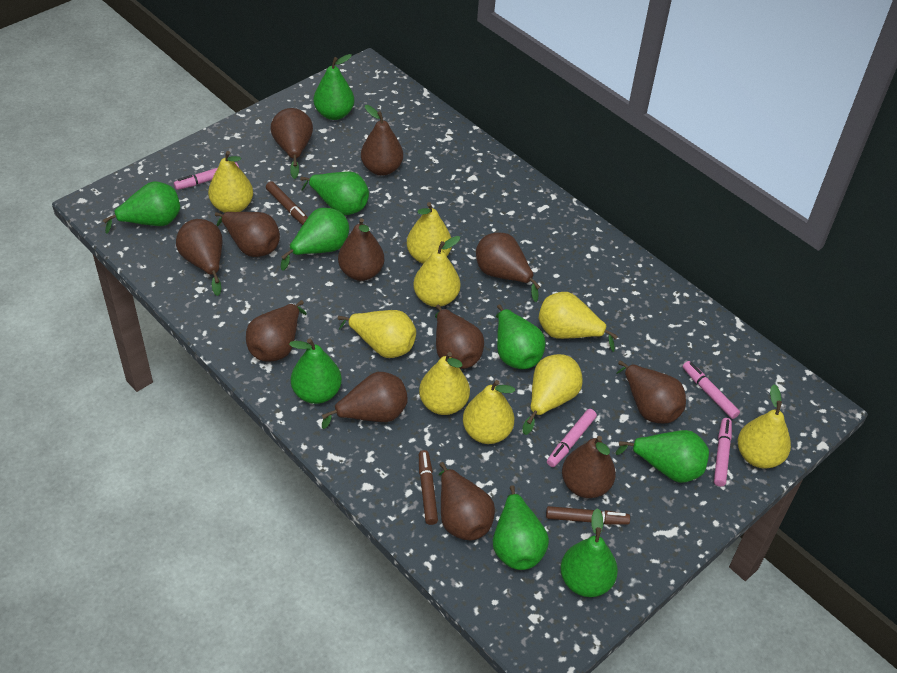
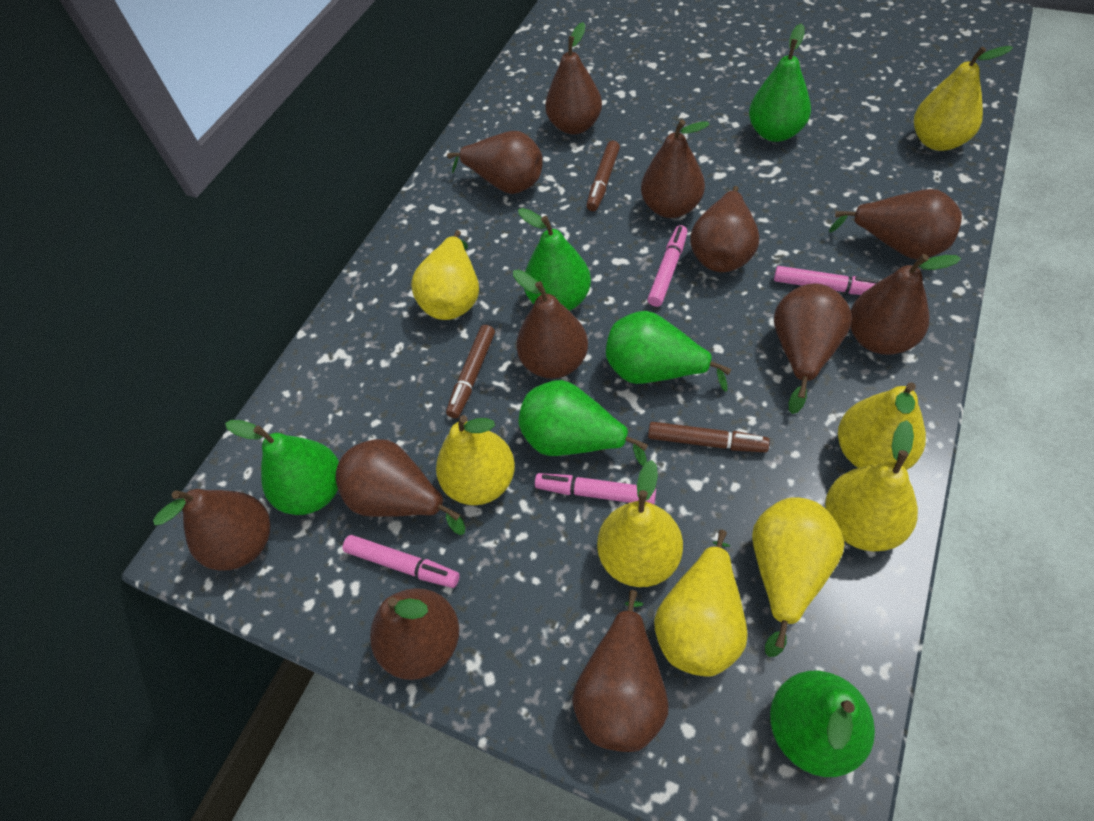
green pear: 9 -> 6
yellow pear: 9 -> 8

